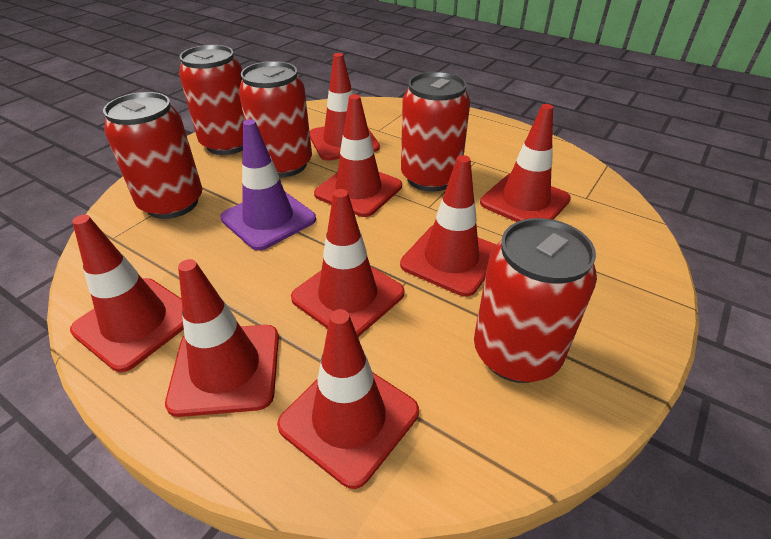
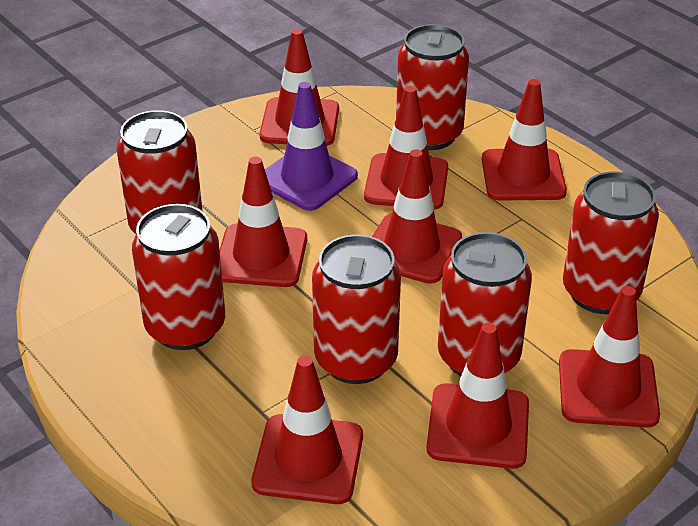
red can: 5 -> 6

